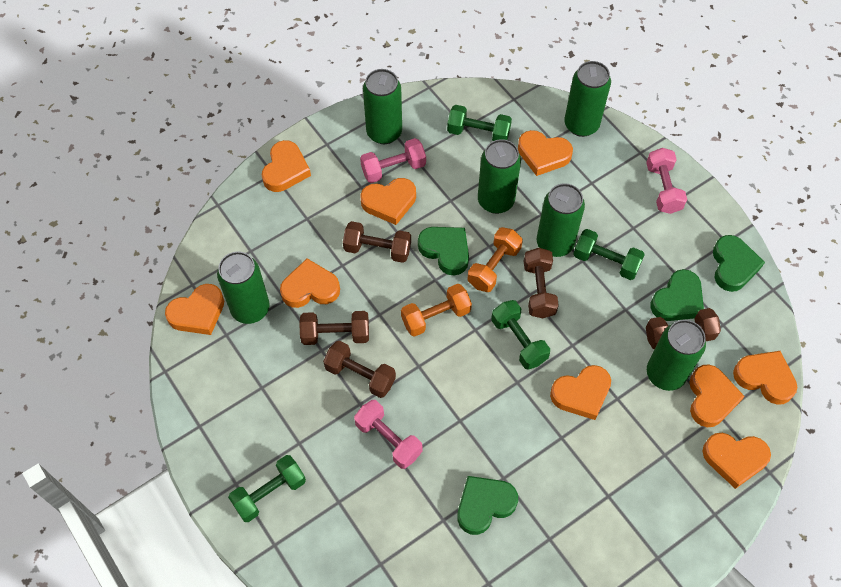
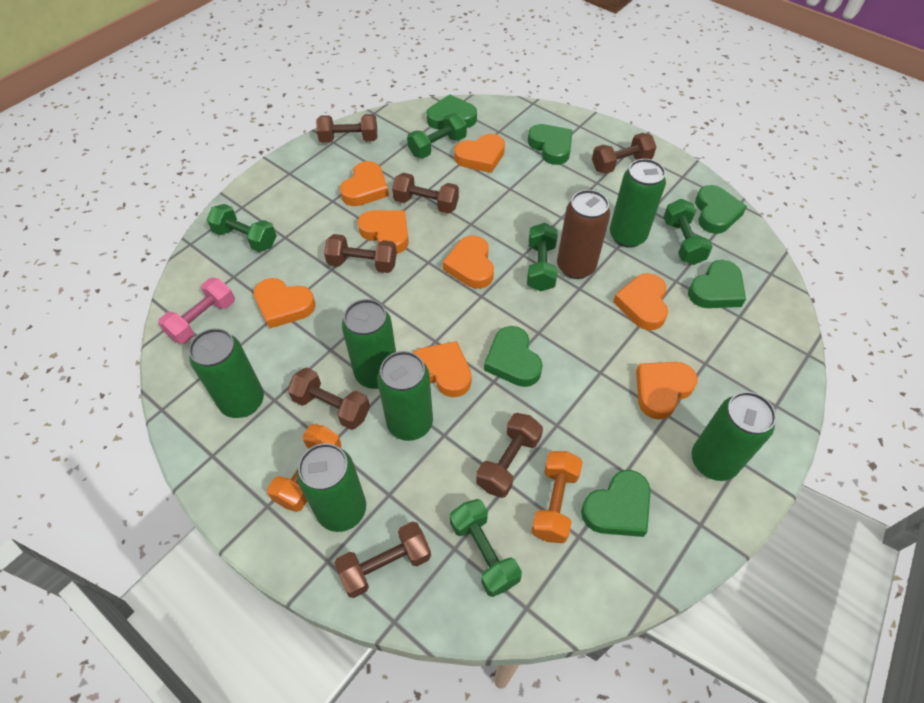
brown can: 0 -> 1
brown dumbbell: 5 -> 7
green dumbbell: 4 -> 5
green heart: 4 -> 6
orange heart: 9 -> 8
pink dumbbell: 3 -> 1

